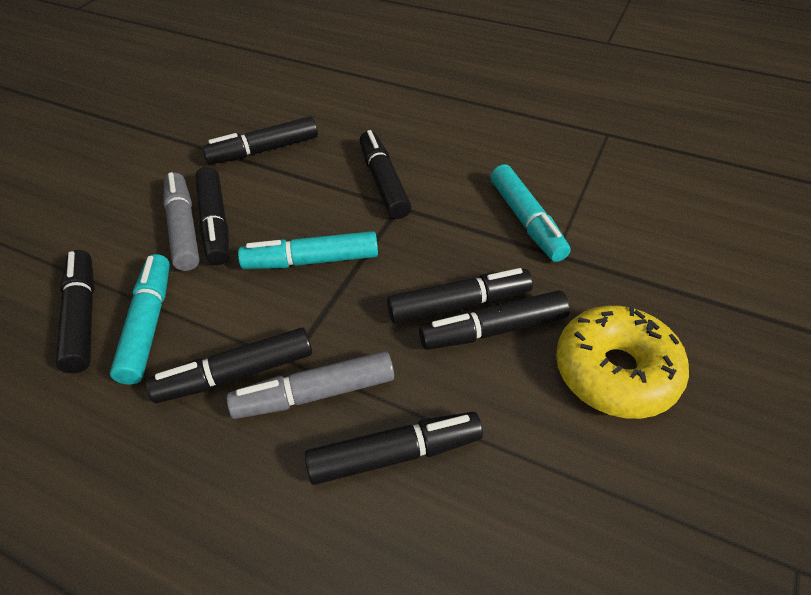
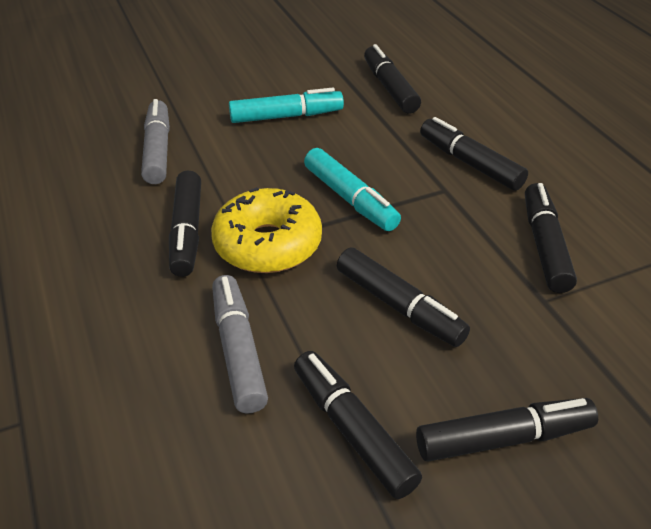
black marker: 8 -> 7
turquoise marker: 3 -> 2

